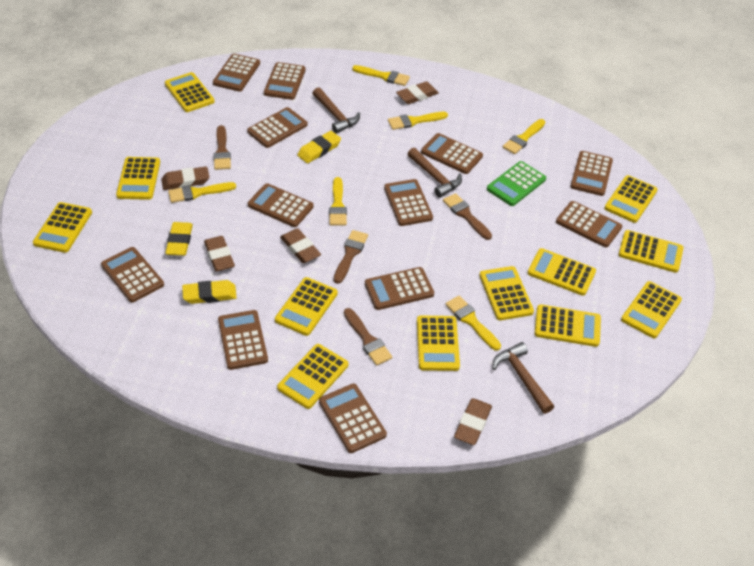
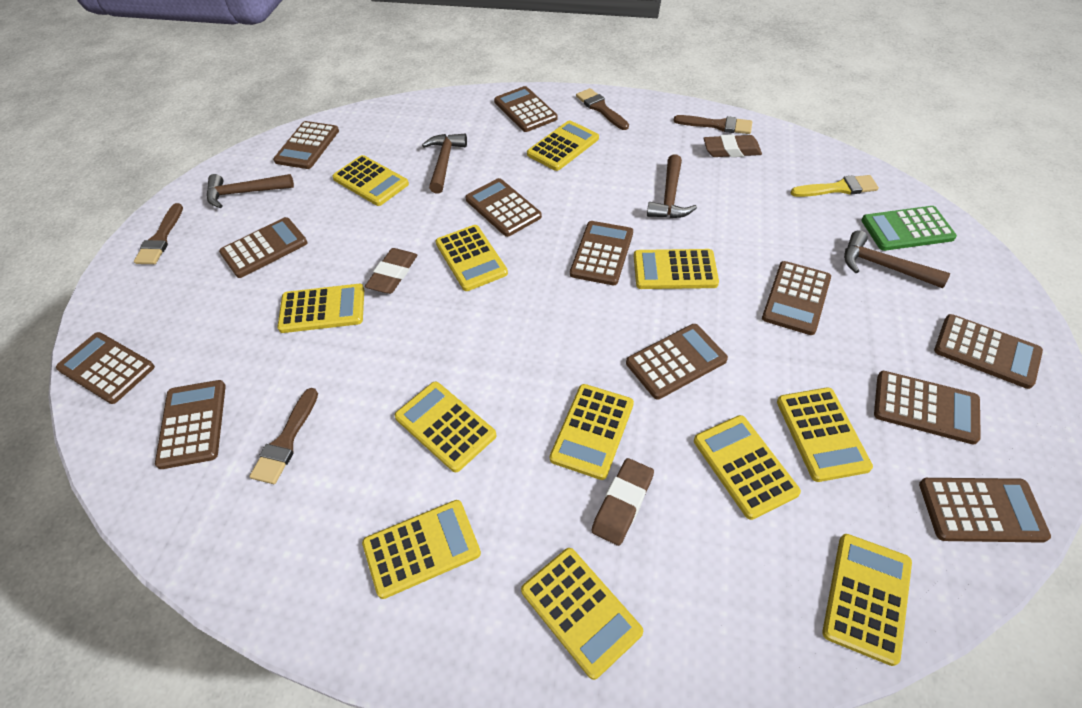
brown eraser: 5 -> 3
brown hammer: 3 -> 4
yellow brush: 6 -> 1
yellow eraser: 3 -> 0

